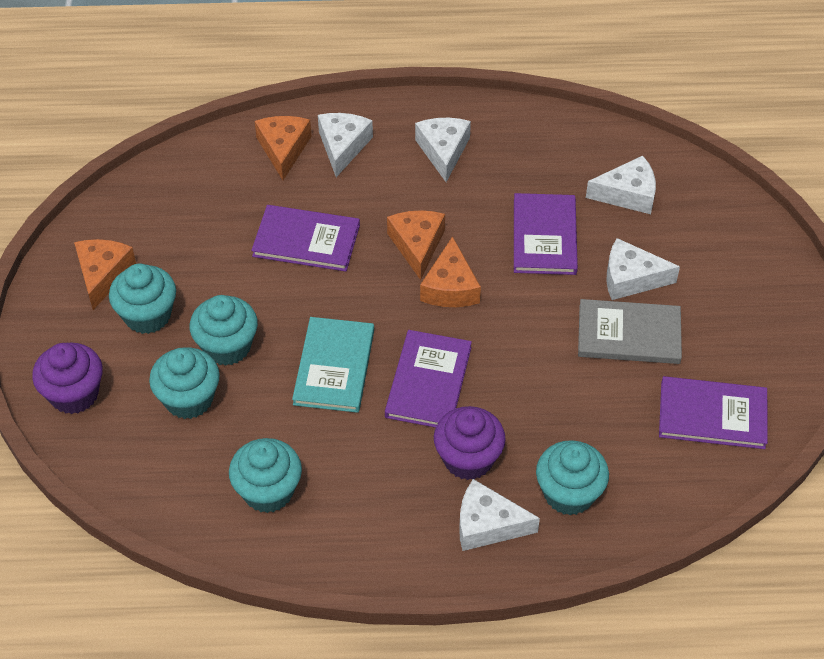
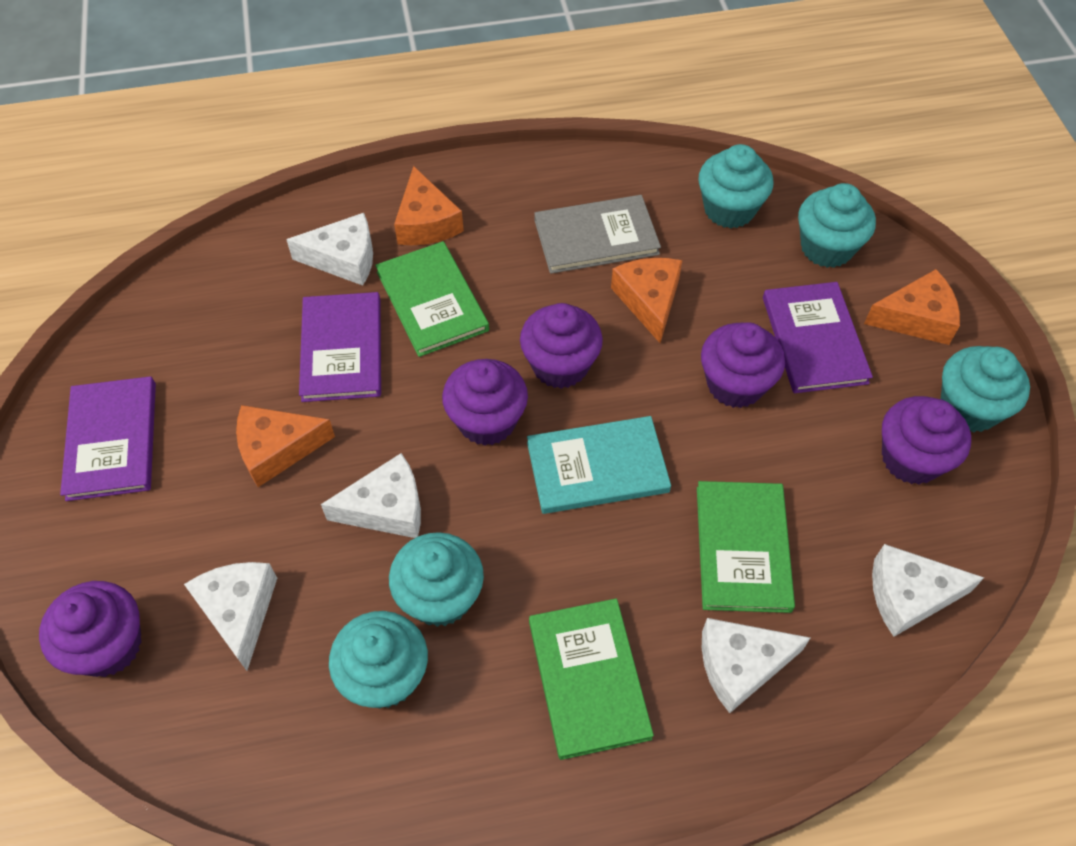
green book: 0 -> 3
purple book: 4 -> 3
purple cupcake: 2 -> 5

